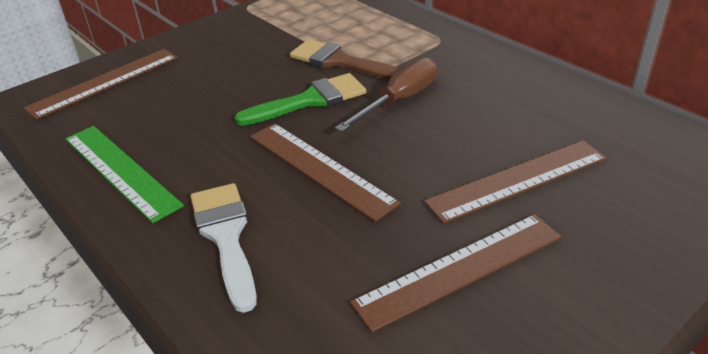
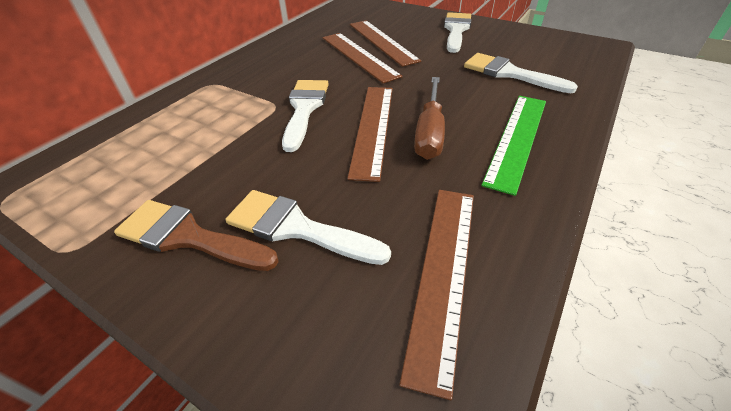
green brush: 1 -> 0
white brush: 1 -> 4

